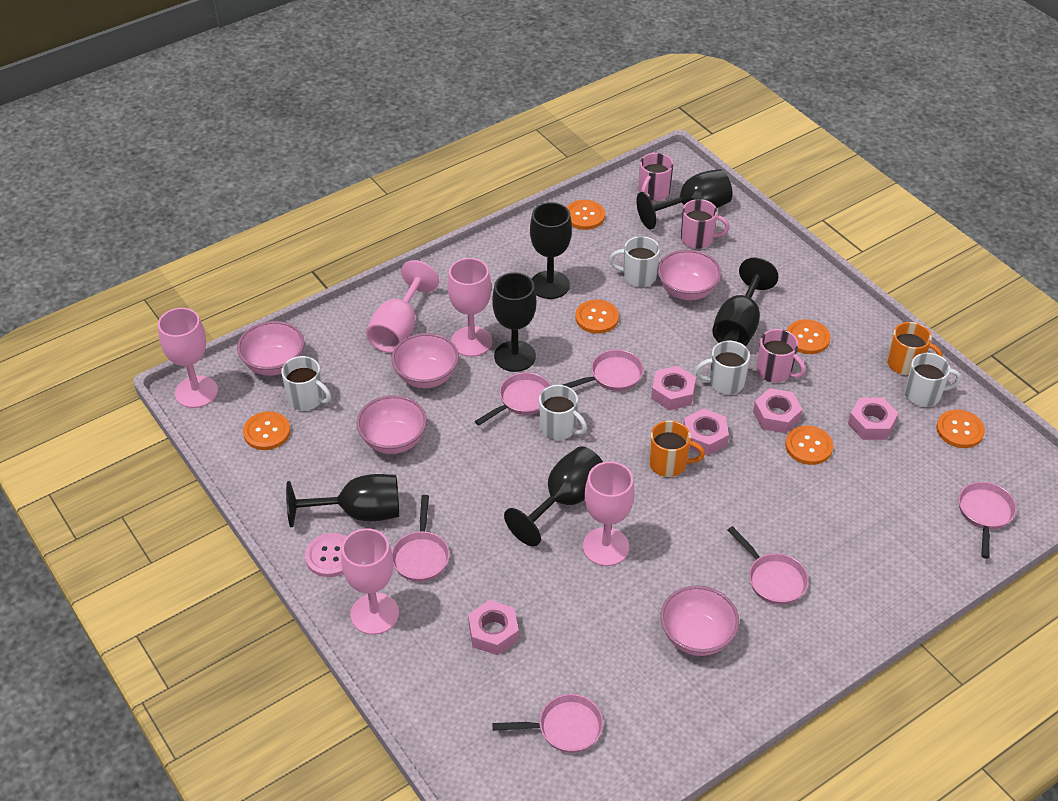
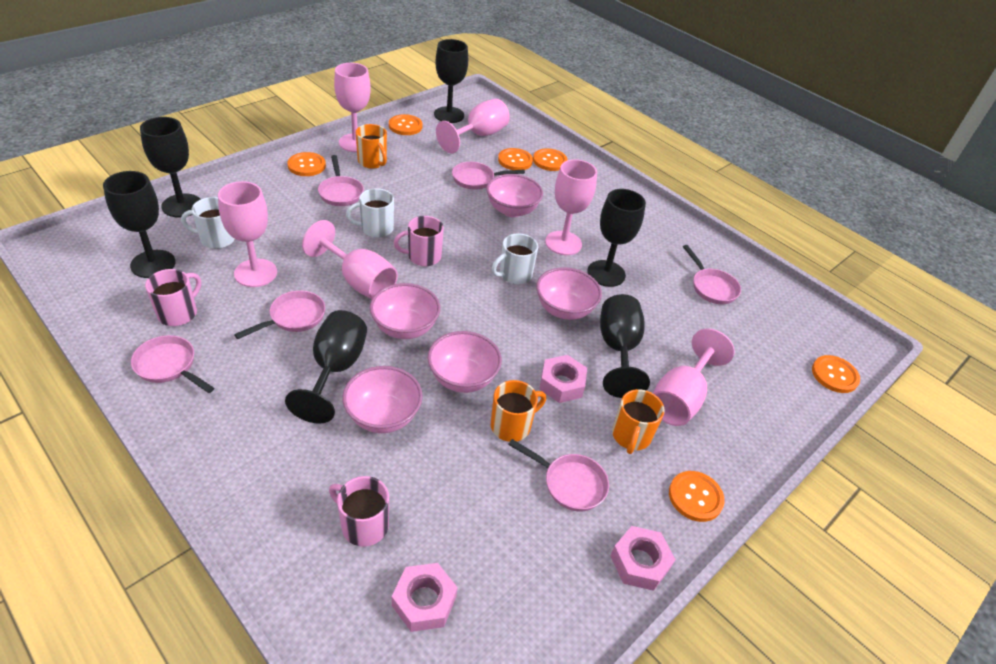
orange mug: 2 -> 3
pink button: 1 -> 0
pink goblet: 5 -> 6
pink nut: 5 -> 3
white mug: 5 -> 3

